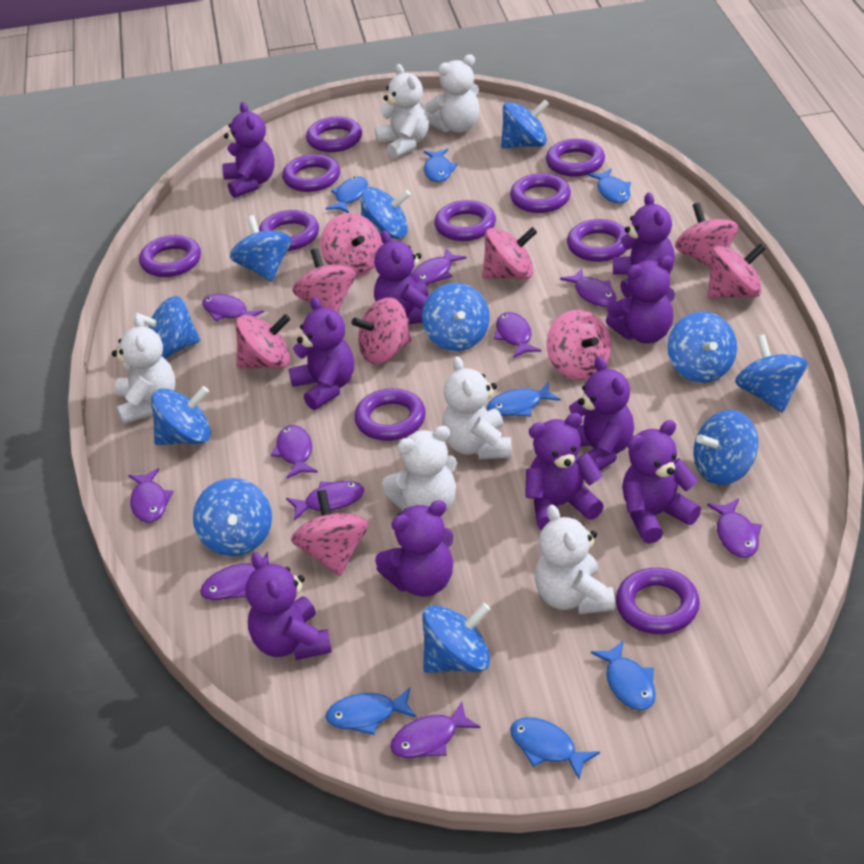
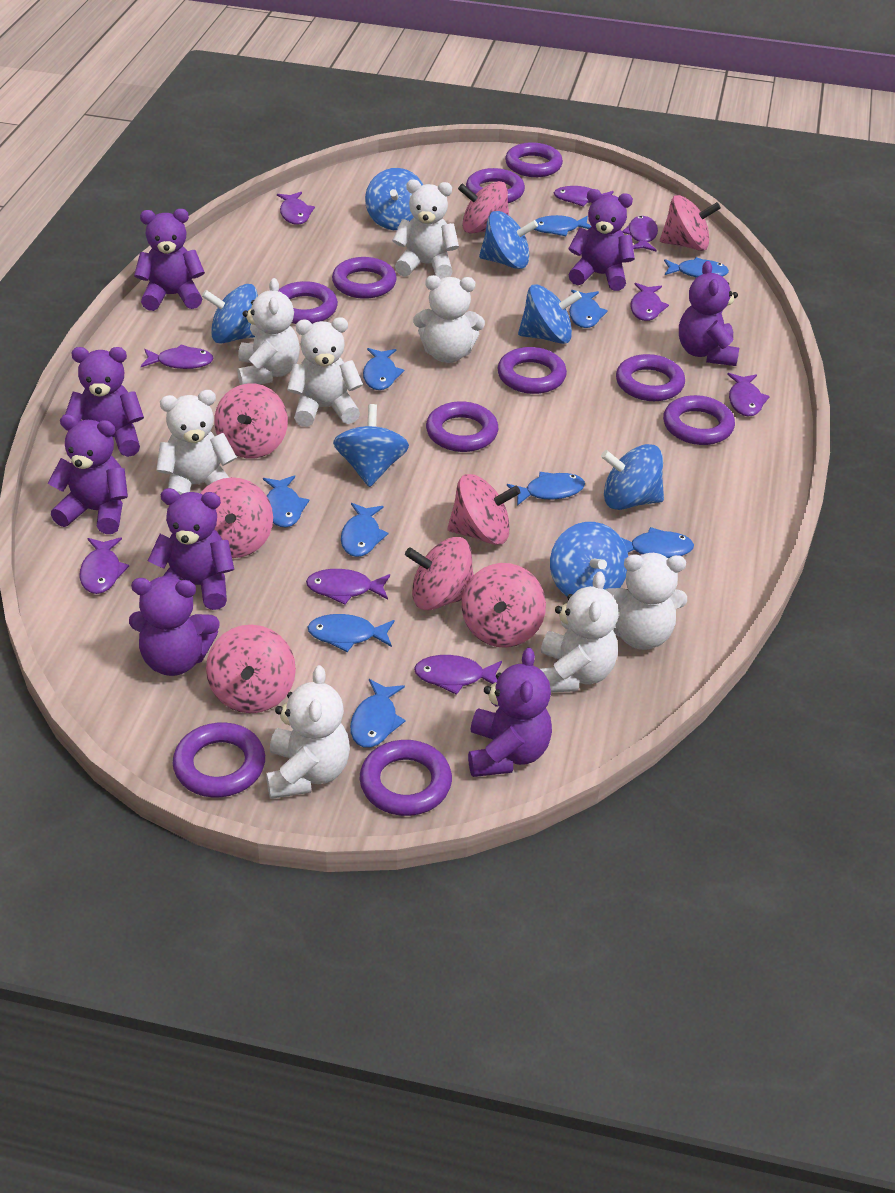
blue fish: 7 -> 10
blue spinning top: 11 -> 7
pink spinning top: 9 -> 8
purple fish: 10 -> 9
purple teddy bear: 10 -> 8
white teddy bear: 6 -> 8

